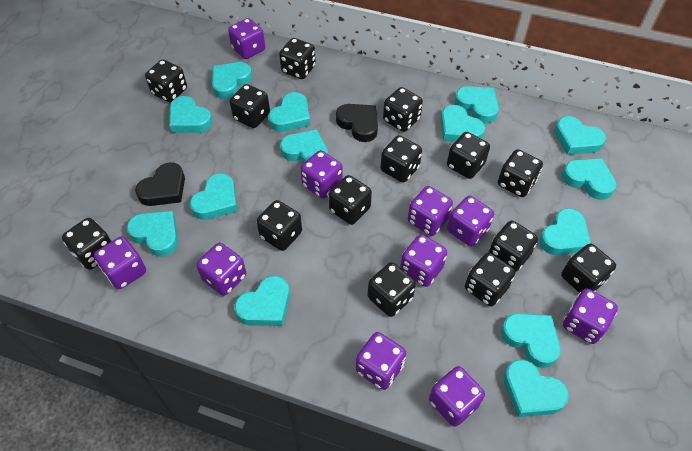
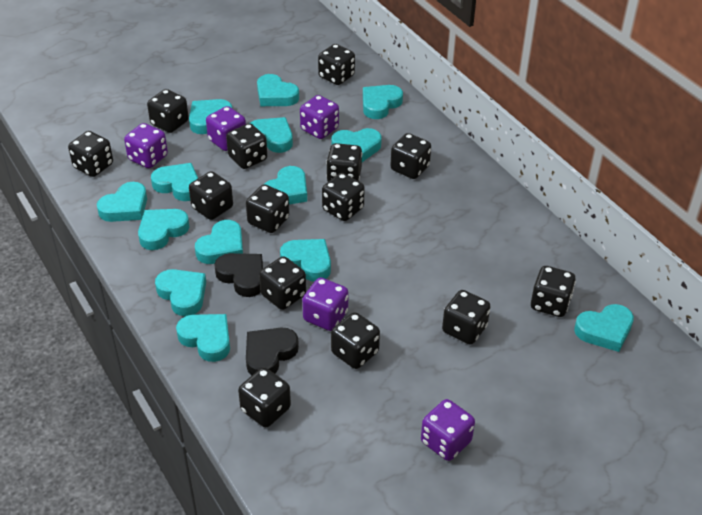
purple dice: 10 -> 5

